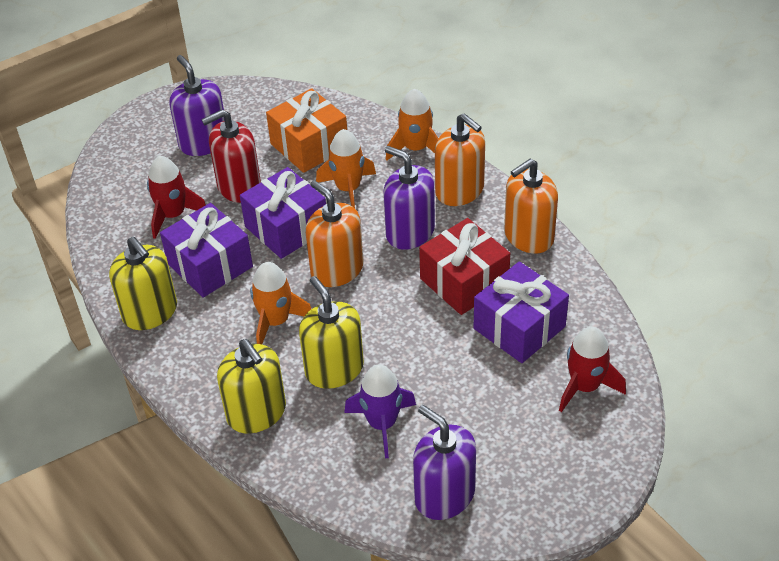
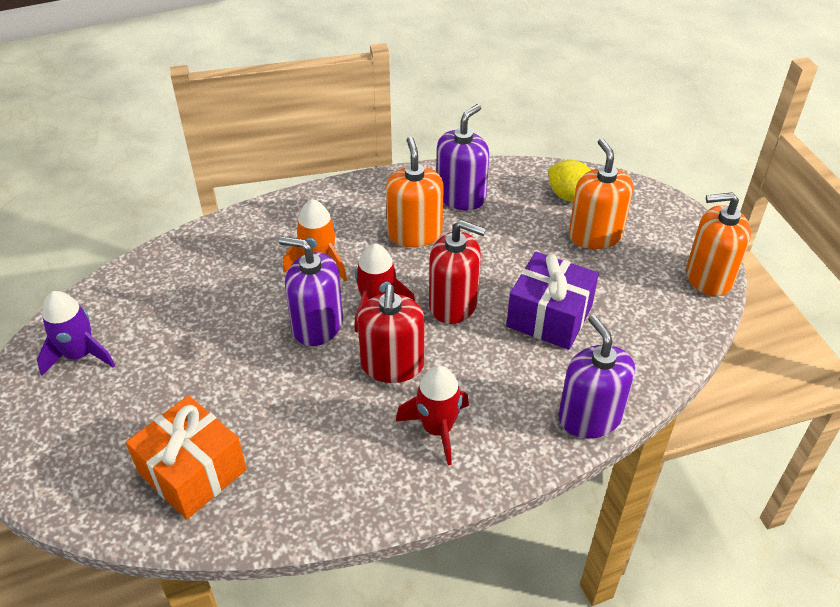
orange rocket: 3 -> 1
purple gift: 3 -> 1
red gift: 1 -> 0
red soap dispenser: 1 -> 2
yellow lemon: 0 -> 1
yellow soap dispenser: 3 -> 0

